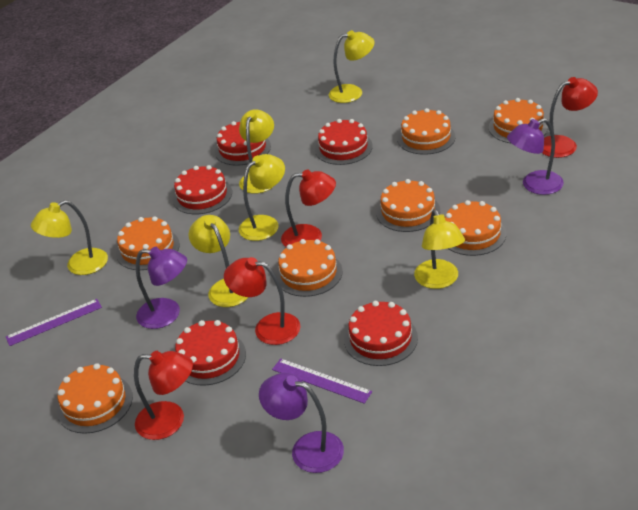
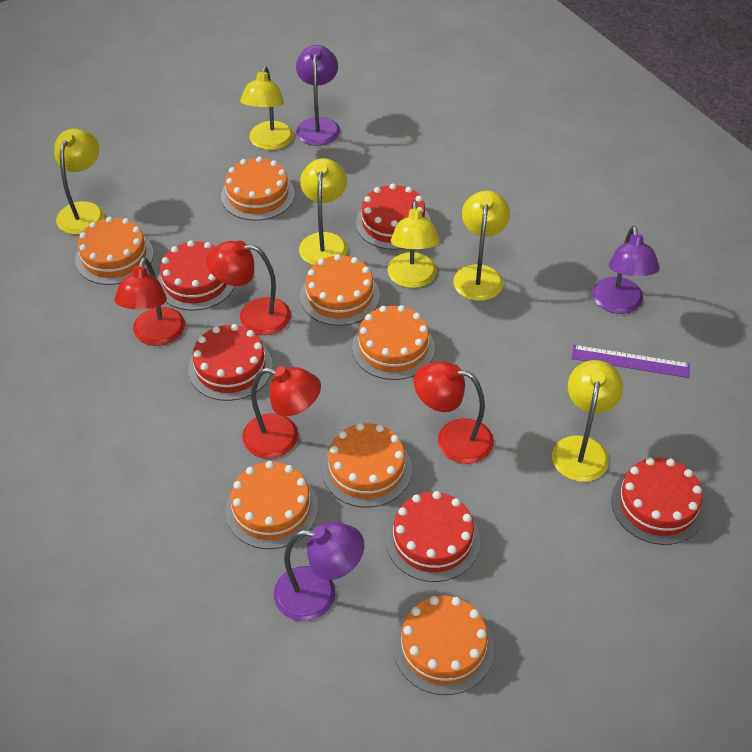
purple ruler: 2 -> 1

